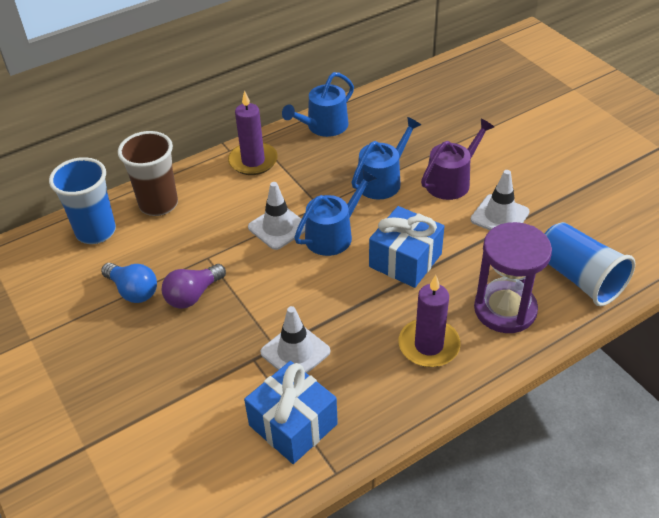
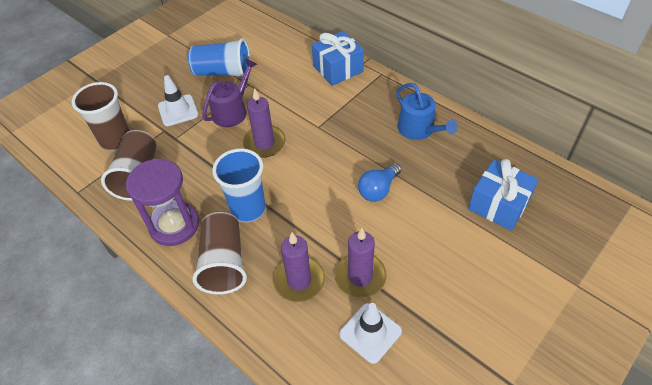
blue watering can: 3 -> 1
brown cup: 1 -> 3
purple candle: 2 -> 3
purple light bulb: 1 -> 0
white traffic cone: 3 -> 2

